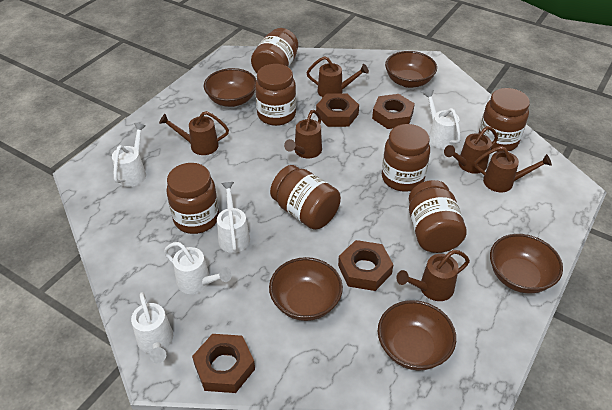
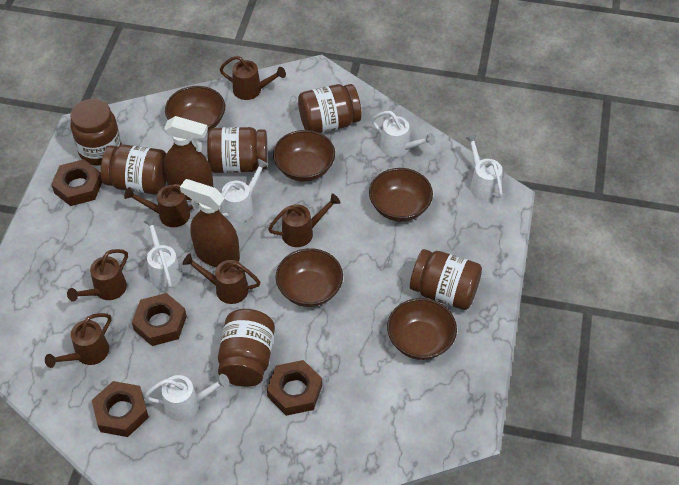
brown jar: 7 -> 6
brown spray bottle: 0 -> 2

